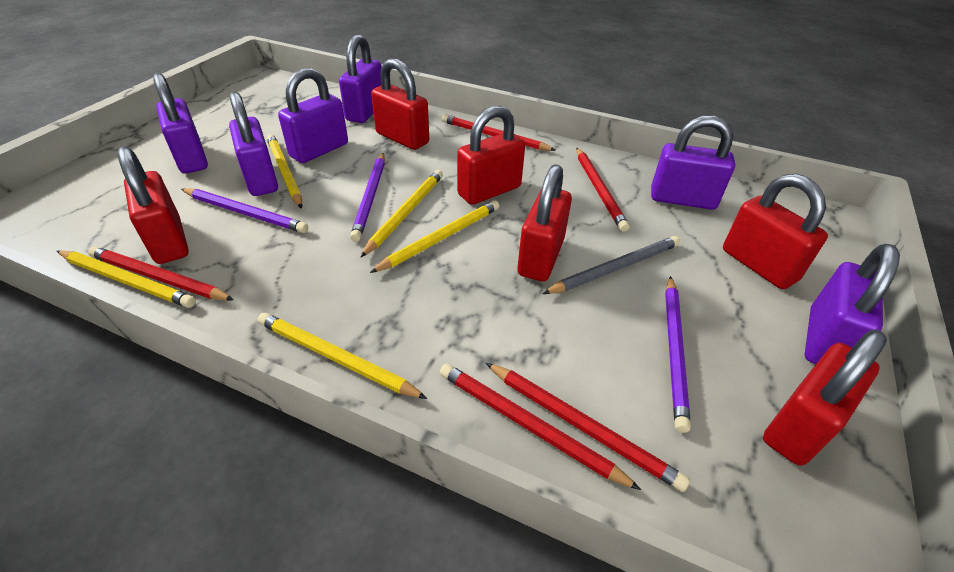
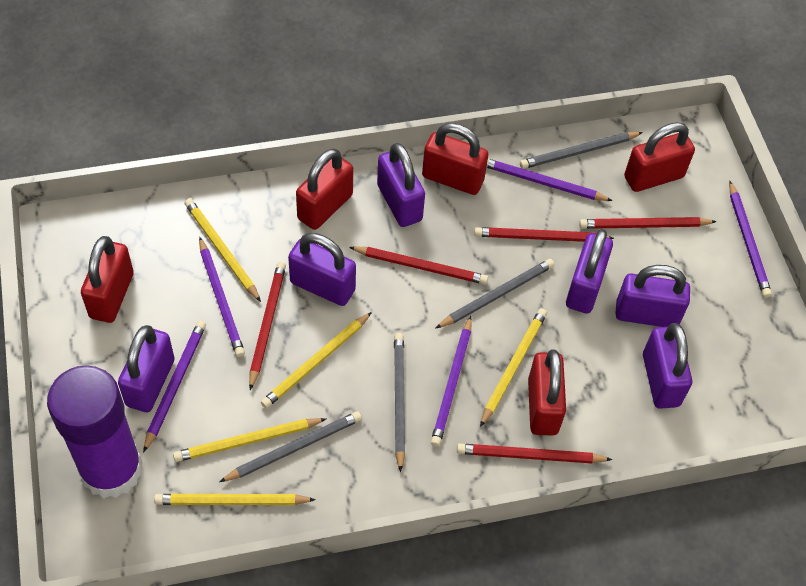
grey pencil: 1 -> 4
purple glue stick: 0 -> 1
purple pencil: 3 -> 5
red padlock: 6 -> 5

